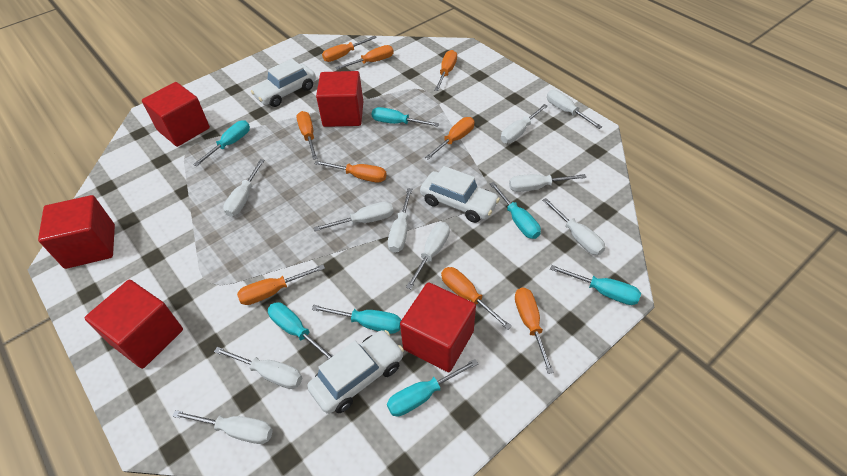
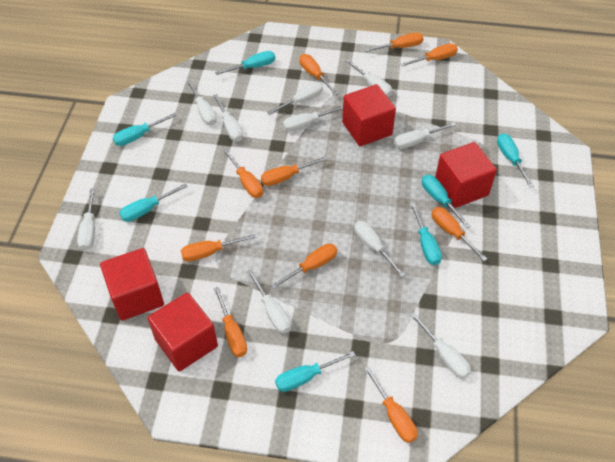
orange screwdriver: 9 -> 10
red cube: 5 -> 4
white car: 3 -> 0

